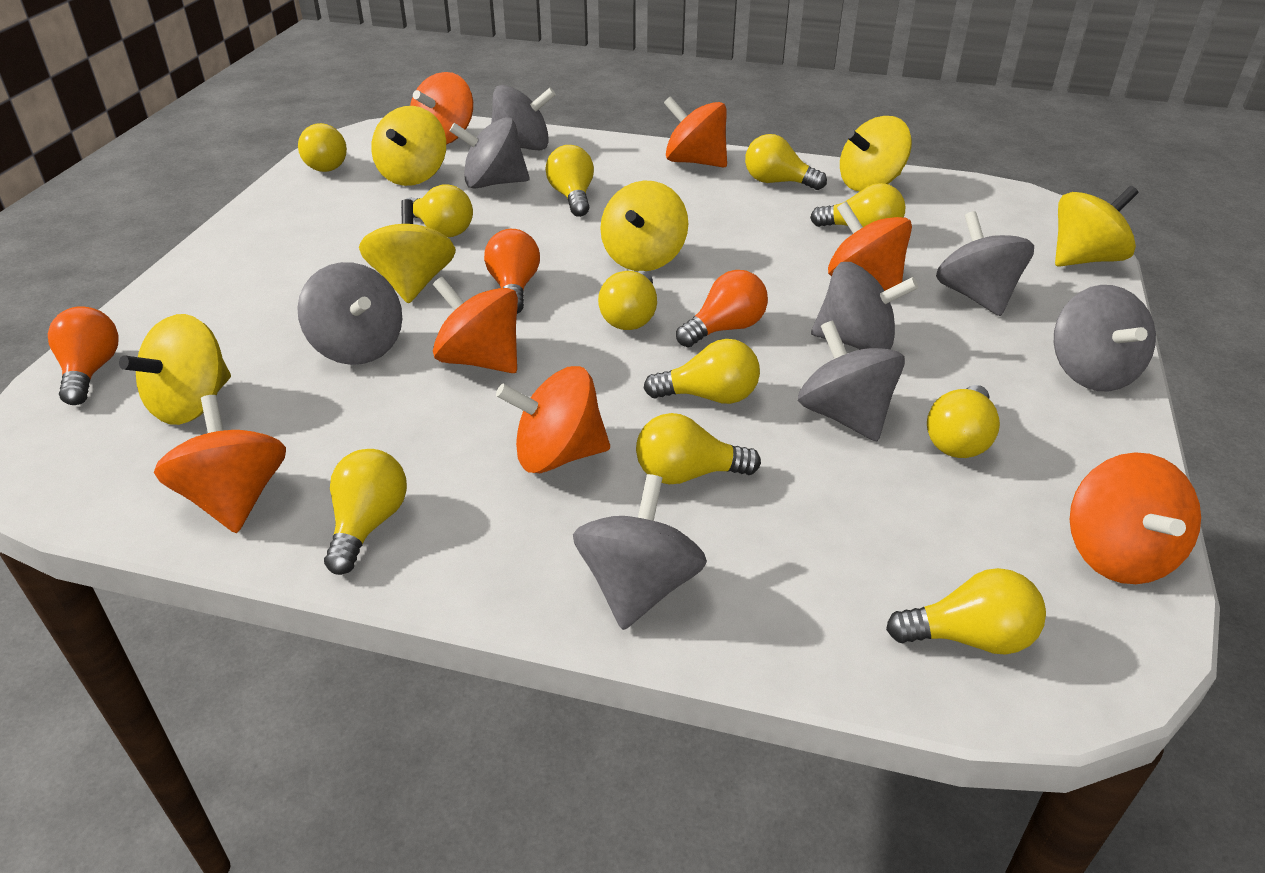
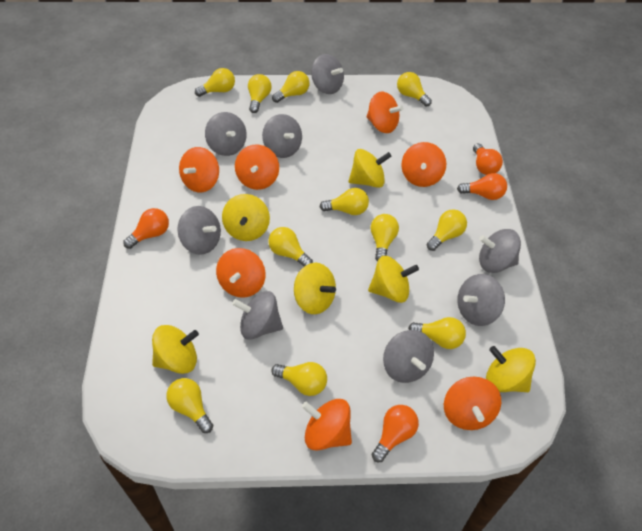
orange light bulb: 3 -> 4

